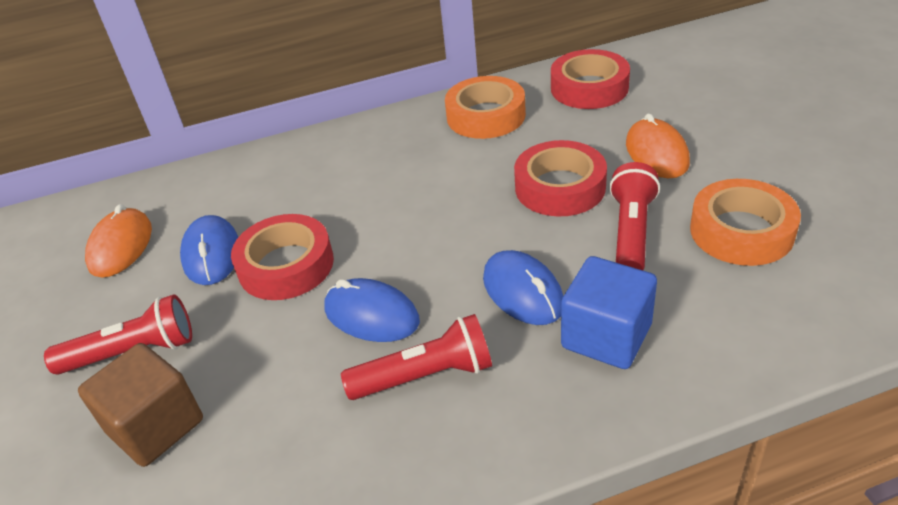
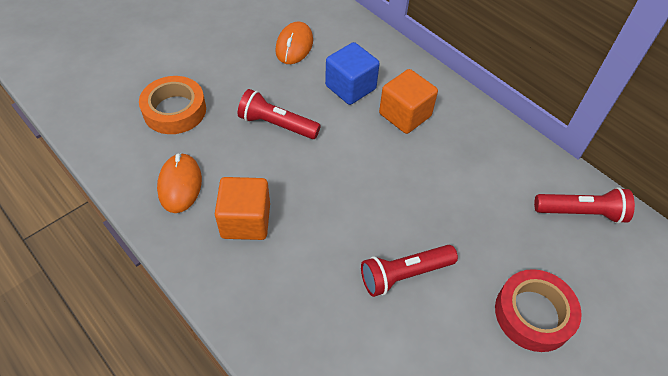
blue mouse: 3 -> 0
brown cube: 1 -> 0
orange cube: 0 -> 2
orange tape: 2 -> 1
red tape: 3 -> 1

